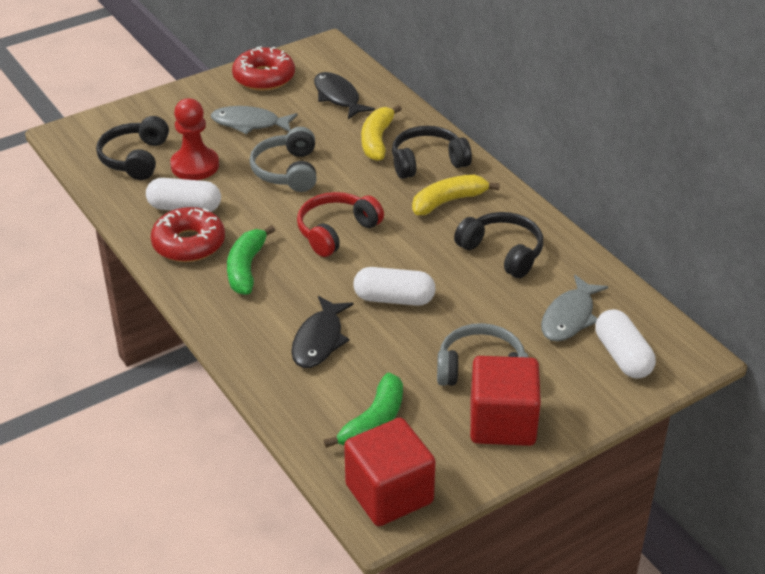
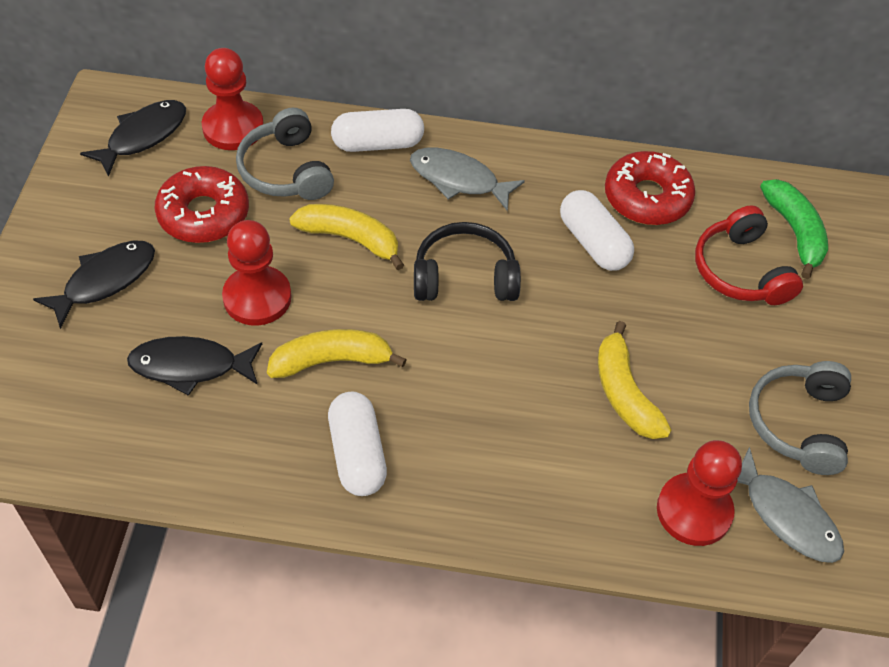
black fish: 2 -> 3
black headphones: 3 -> 1
green banana: 2 -> 1
red cube: 2 -> 0
red pawn: 1 -> 3
yellow banana: 2 -> 3

